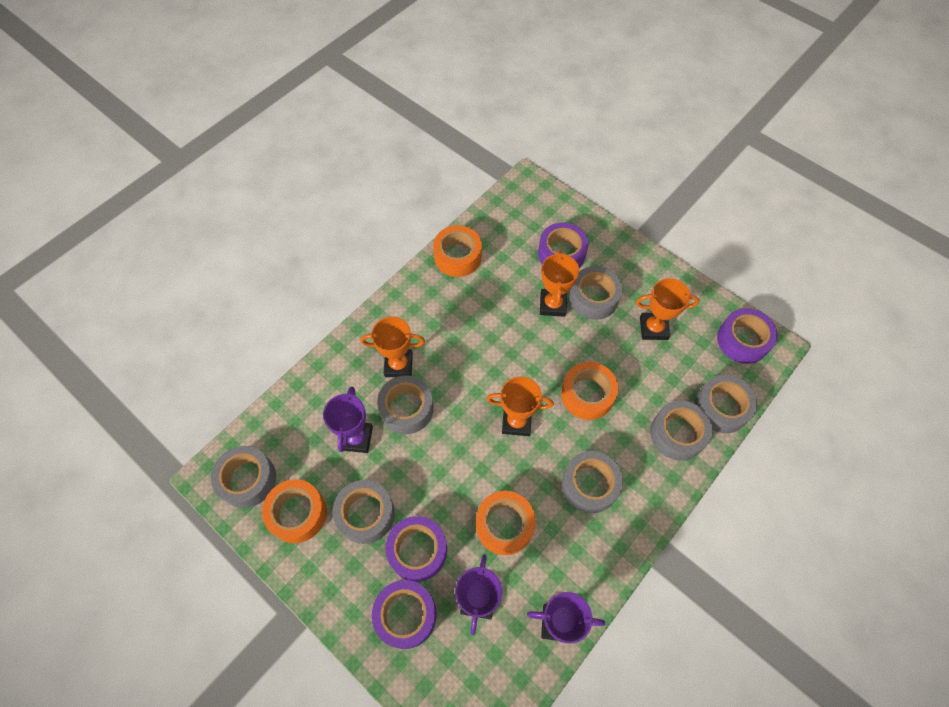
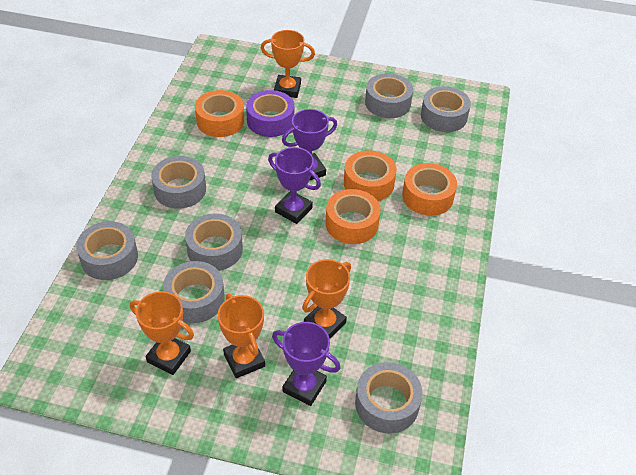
purple tape: 4 -> 1

